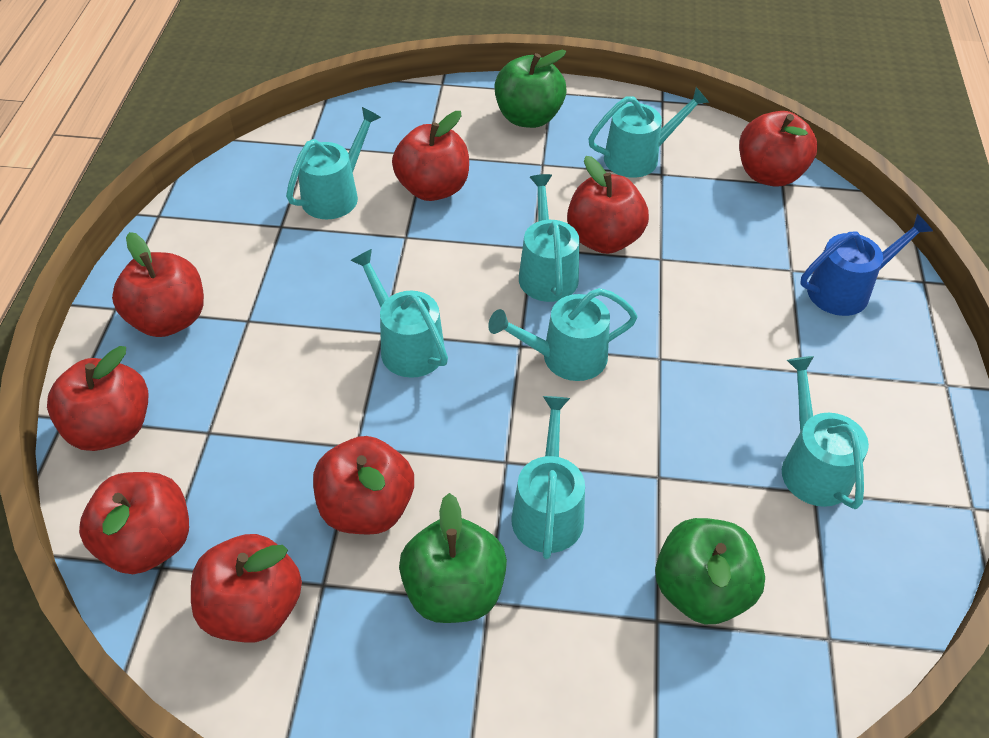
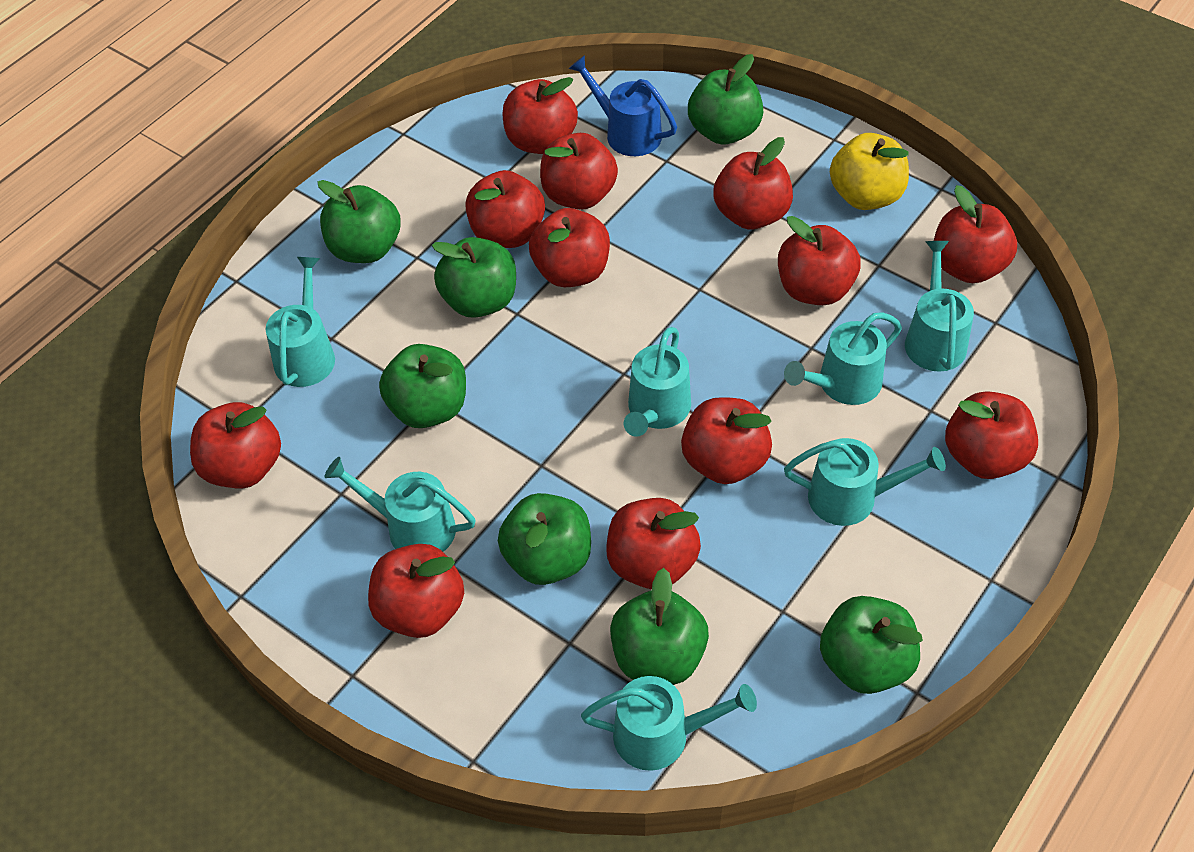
green apple: 3 -> 7
red apple: 8 -> 12
yellow apple: 0 -> 1

